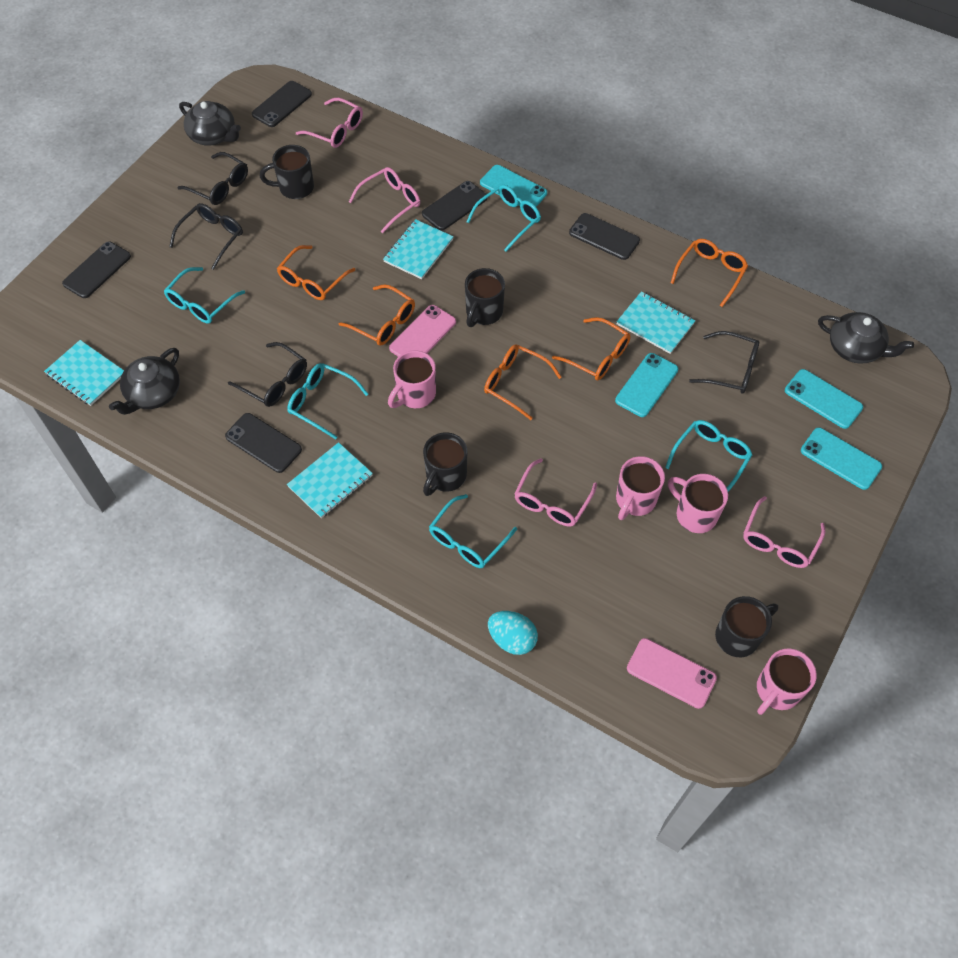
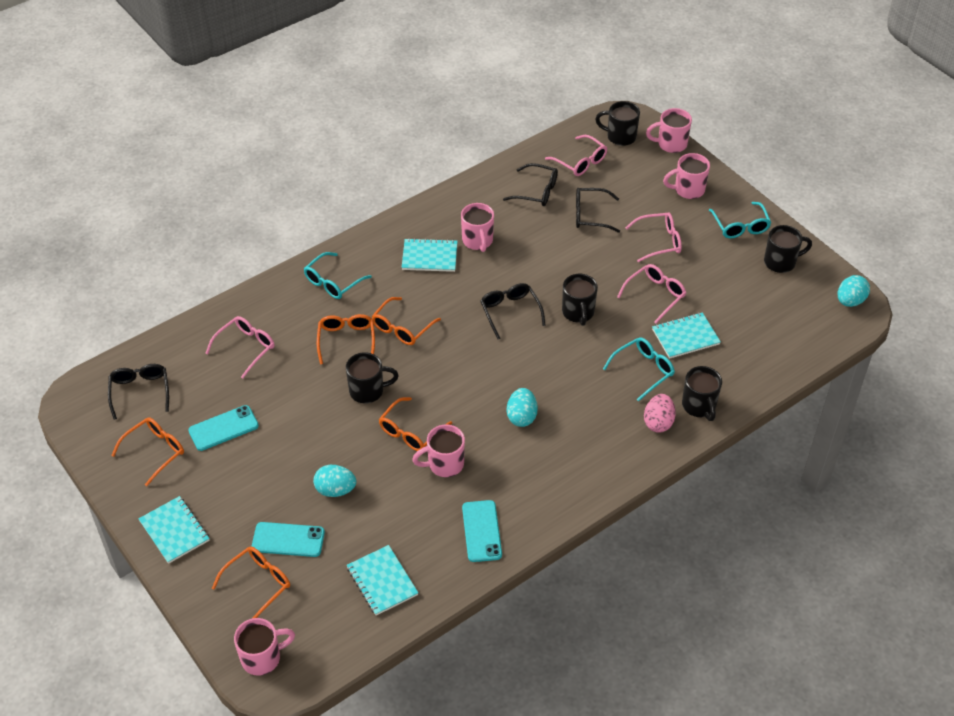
black mug: 4 -> 5
black phone: 5 -> 0
black teapot: 3 -> 0
pink egg: 0 -> 1
pink mug: 4 -> 5
pink phone: 2 -> 0
turquoise egg: 1 -> 3
turquoise glasses: 5 -> 3
turquoise phone: 4 -> 3

